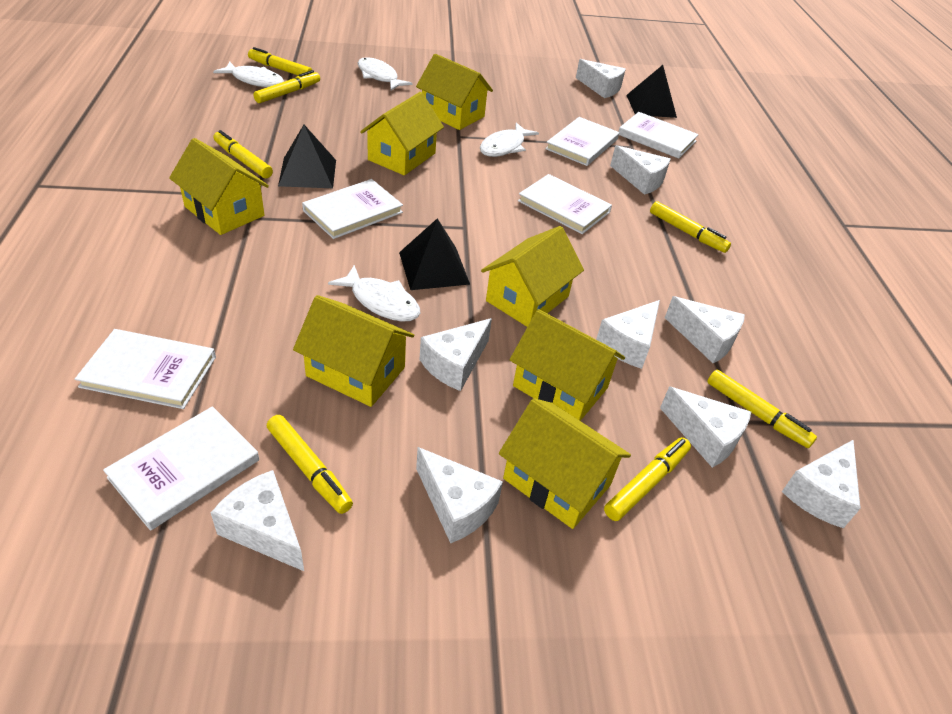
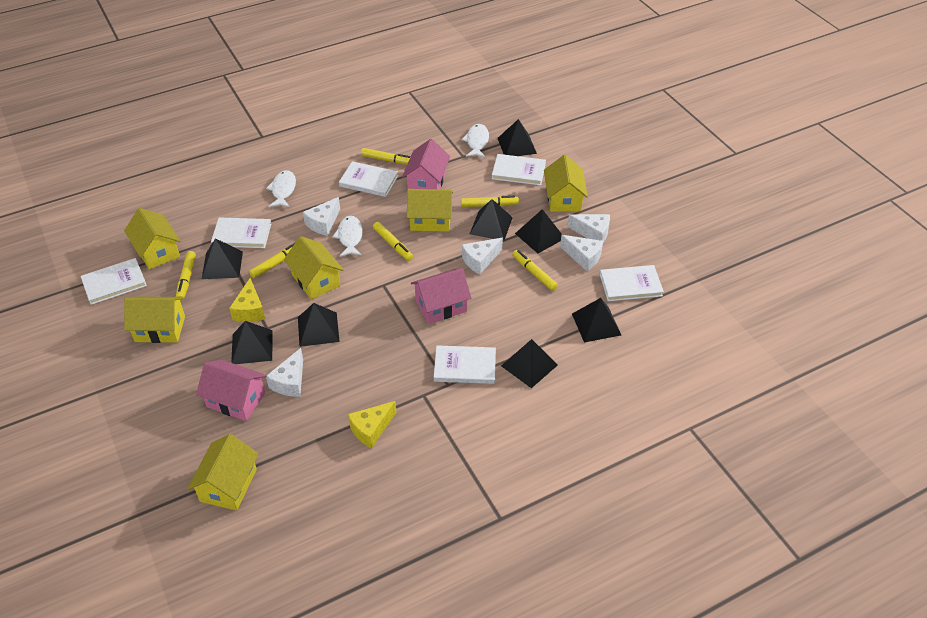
black pyramid: 3 -> 8
pink house: 0 -> 3
white cheese: 9 -> 5
white fish: 4 -> 3
yellow cheese: 0 -> 2
yellow house: 7 -> 6
yellow marker: 7 -> 6

